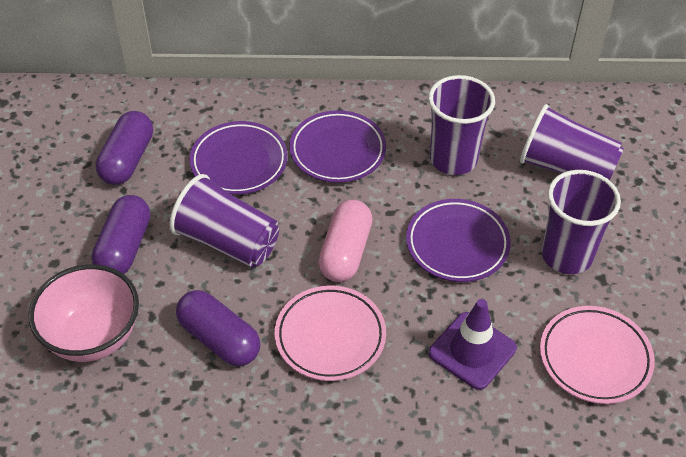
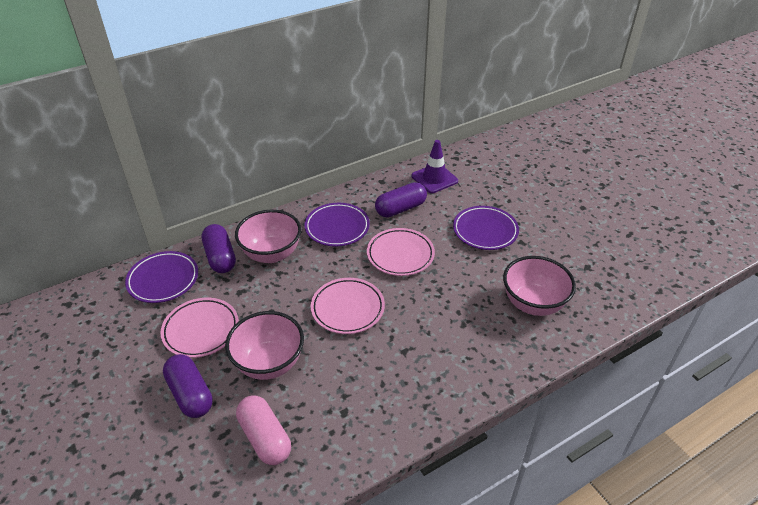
pink bowl: 1 -> 3
pink plate: 2 -> 3
purple cup: 4 -> 0

